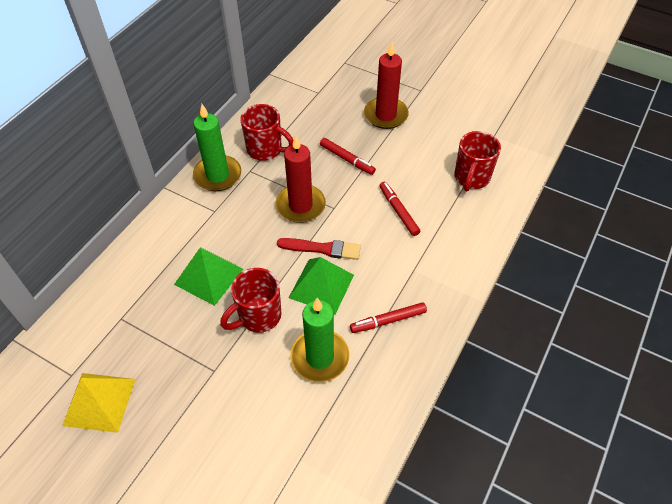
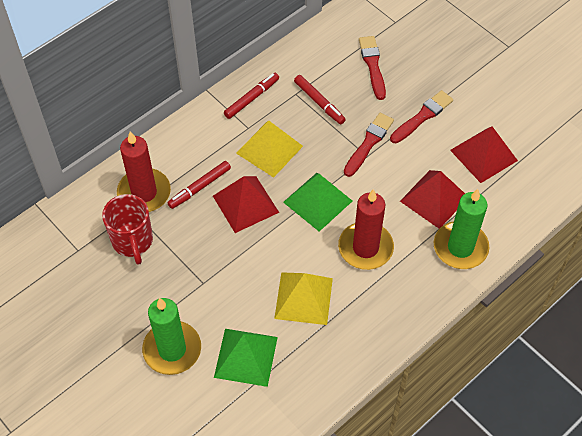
red brush: 1 -> 3
red mug: 3 -> 1
red pyramid: 0 -> 3
yellow pyramid: 1 -> 2

